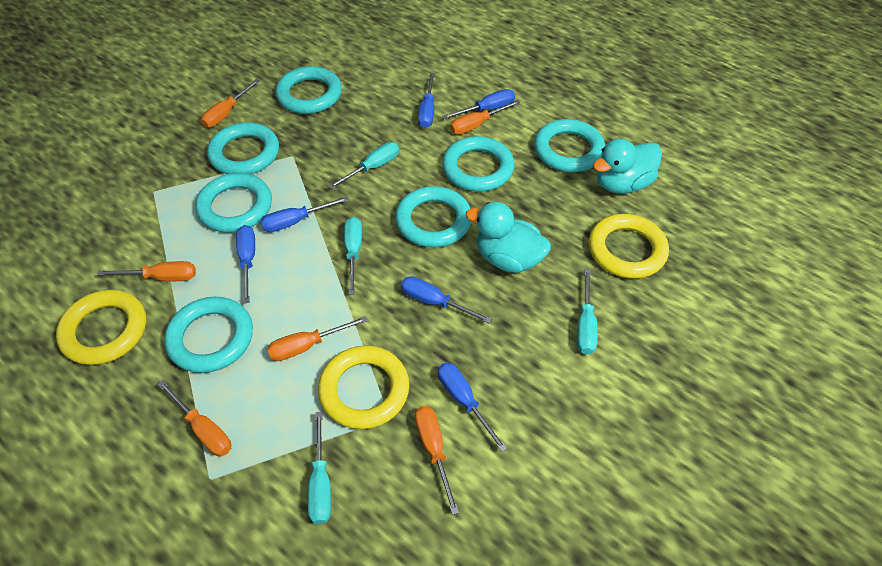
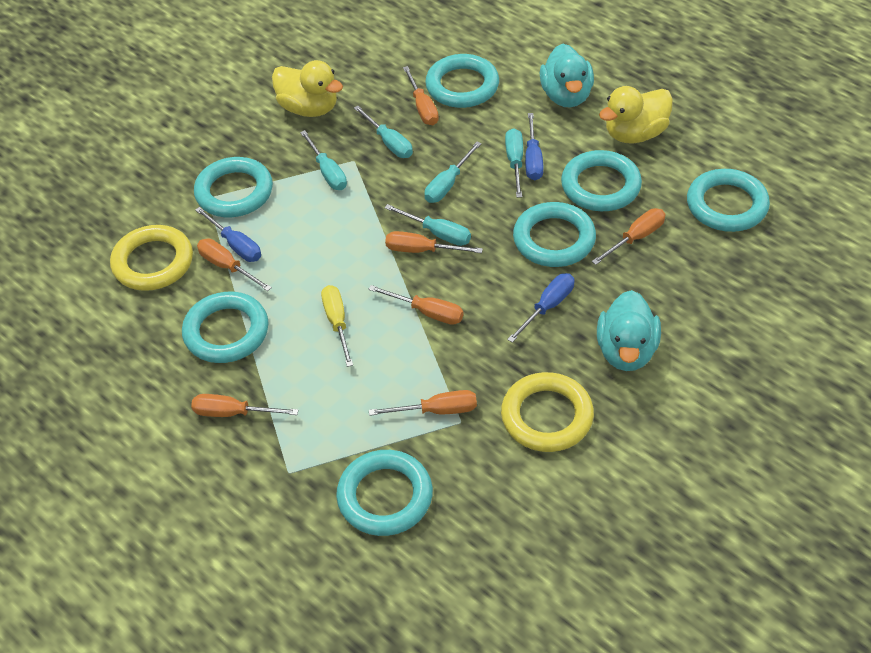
blue screwdriver: 6 -> 3
orange screwdriver: 6 -> 7
turquoise screwdriver: 4 -> 5
yellow duck: 0 -> 2
yellow ring: 3 -> 2
yellow screwdriver: 0 -> 1

